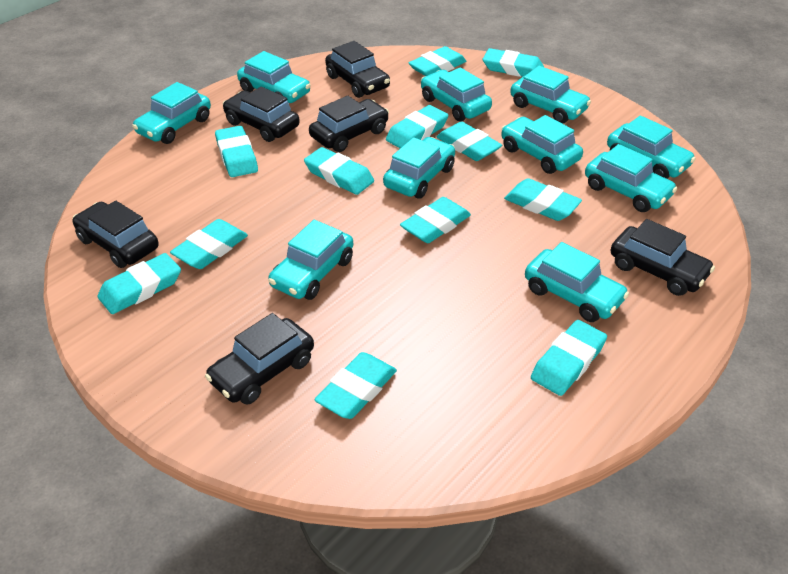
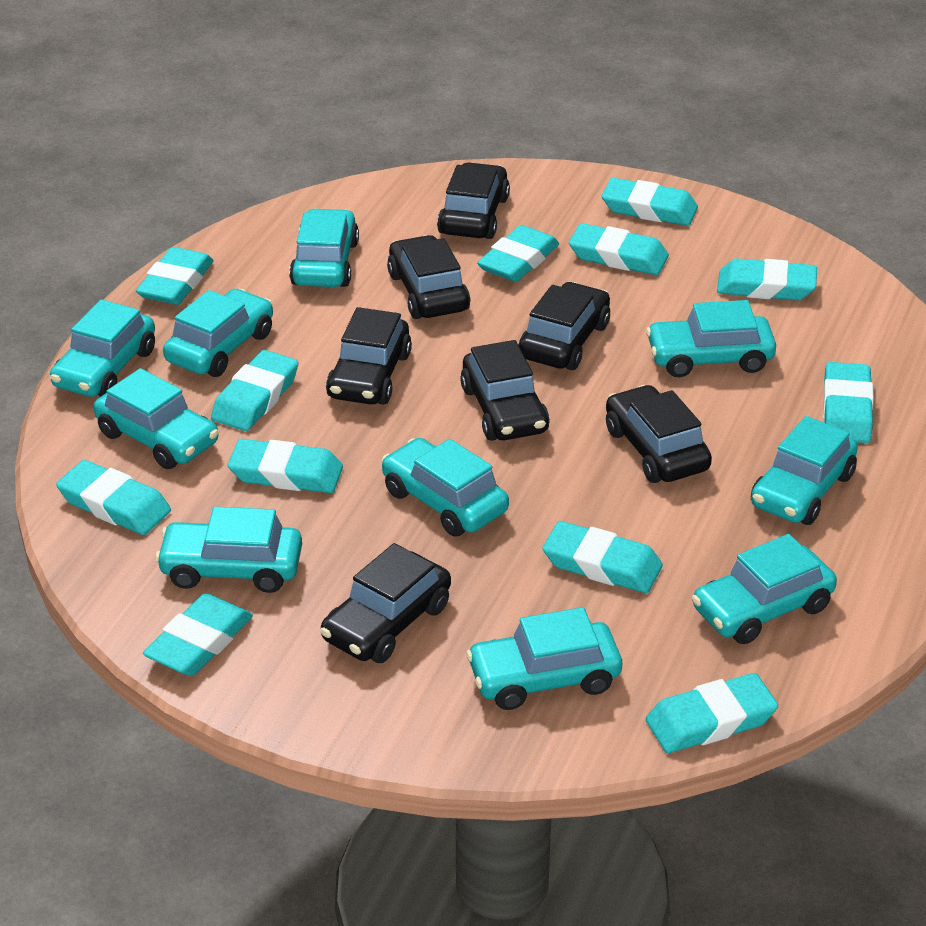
black car: 6 -> 7

